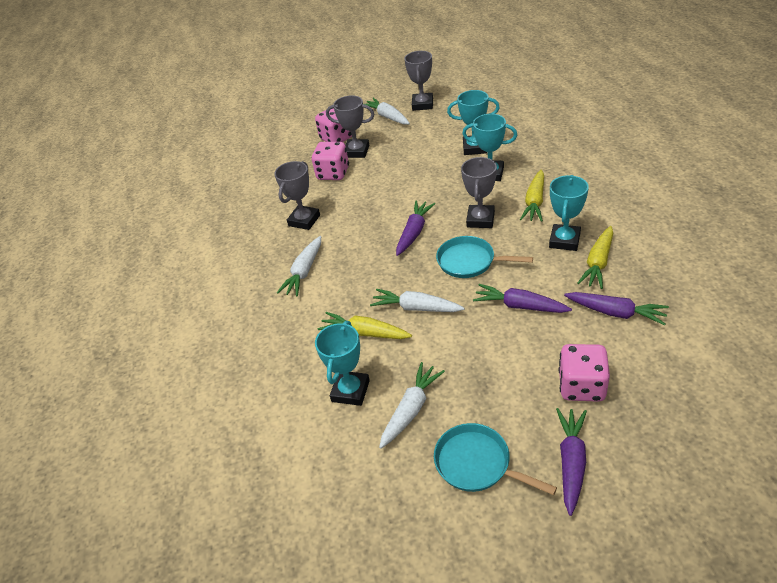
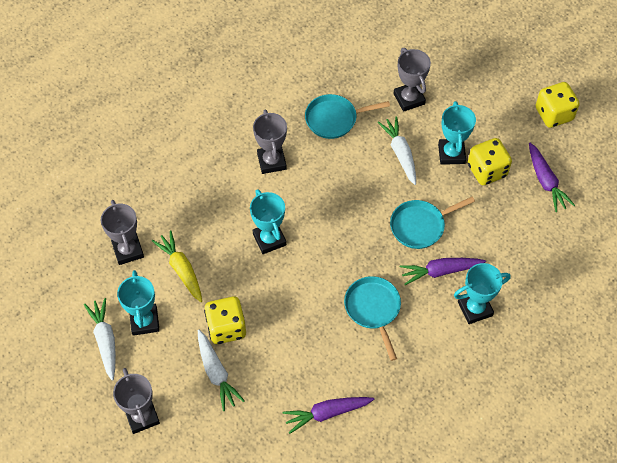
pink dice: 3 -> 0
purple carrot: 4 -> 3
turquoise pan: 2 -> 3
white carrot: 4 -> 3
yellow carrot: 3 -> 1
yellow dice: 0 -> 3

